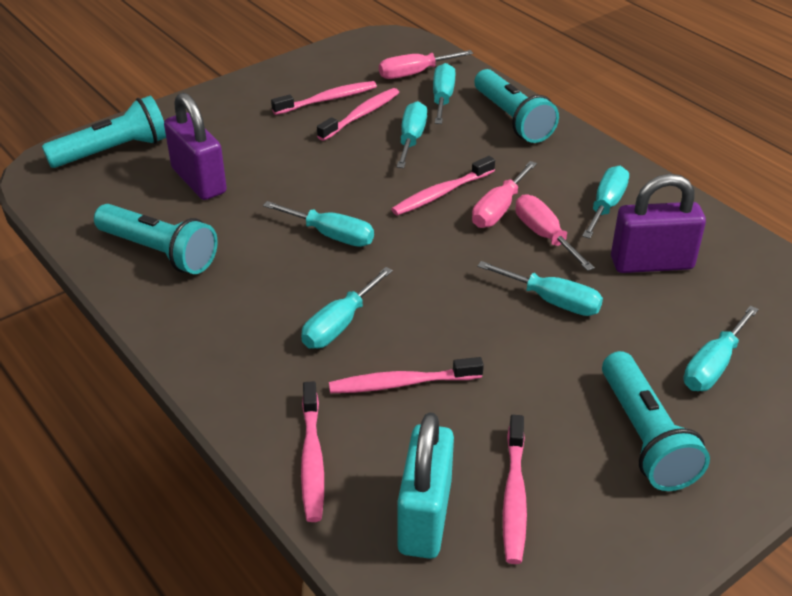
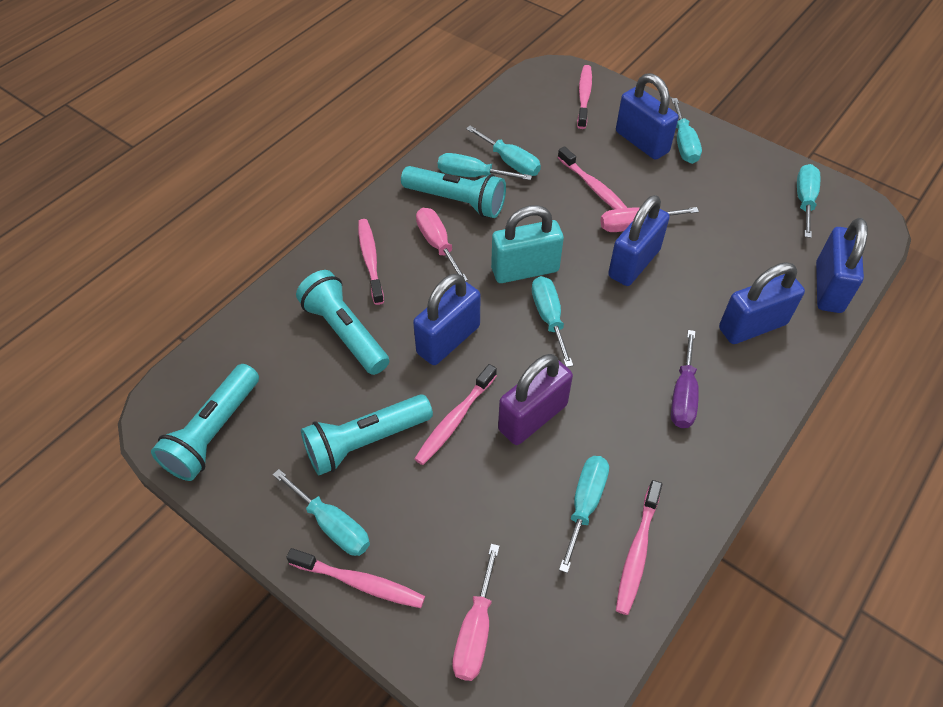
blue padlock: 0 -> 5
purple padlock: 2 -> 1
purple screwdriver: 0 -> 1

